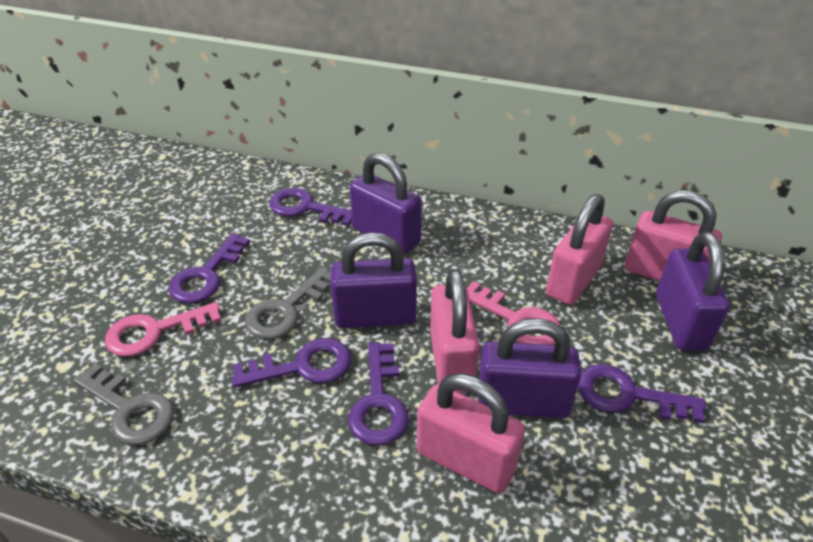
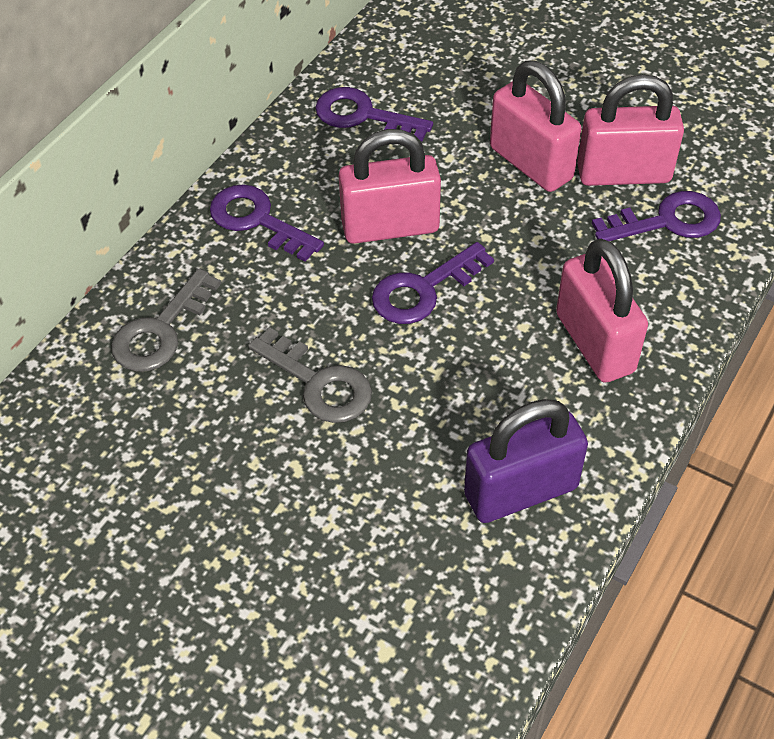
pink key: 2 -> 0
purple key: 5 -> 4
purple padlock: 4 -> 1

